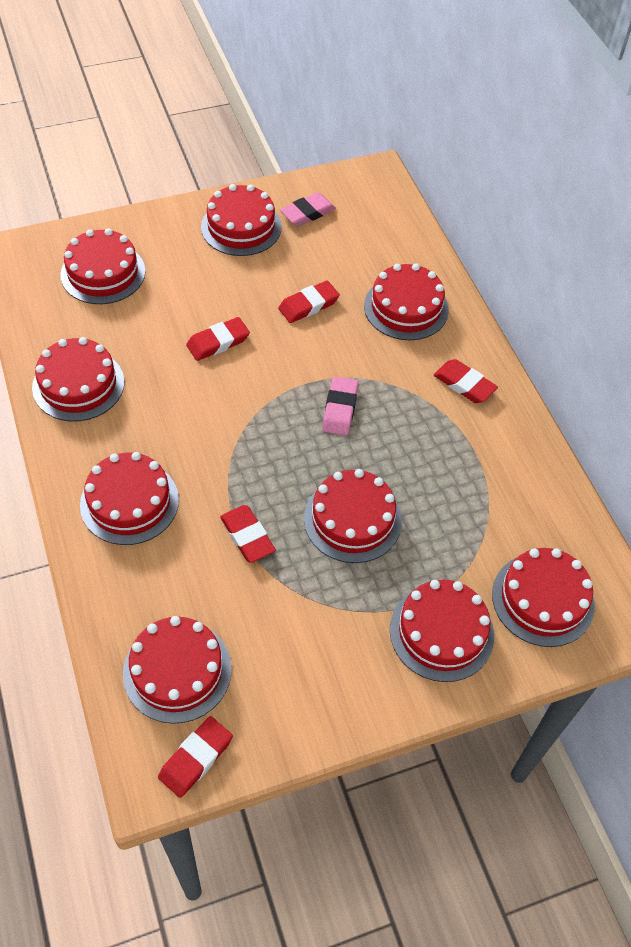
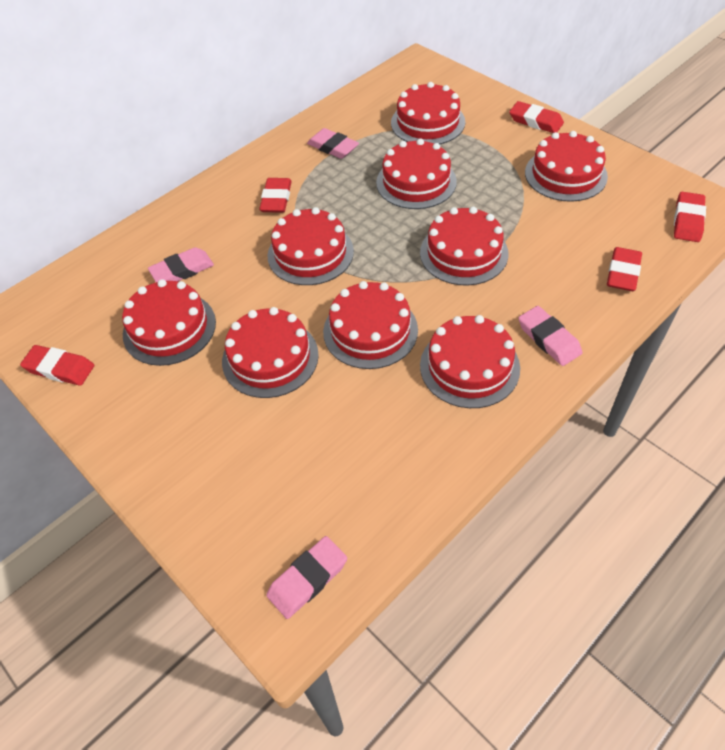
pink eraser: 2 -> 4

